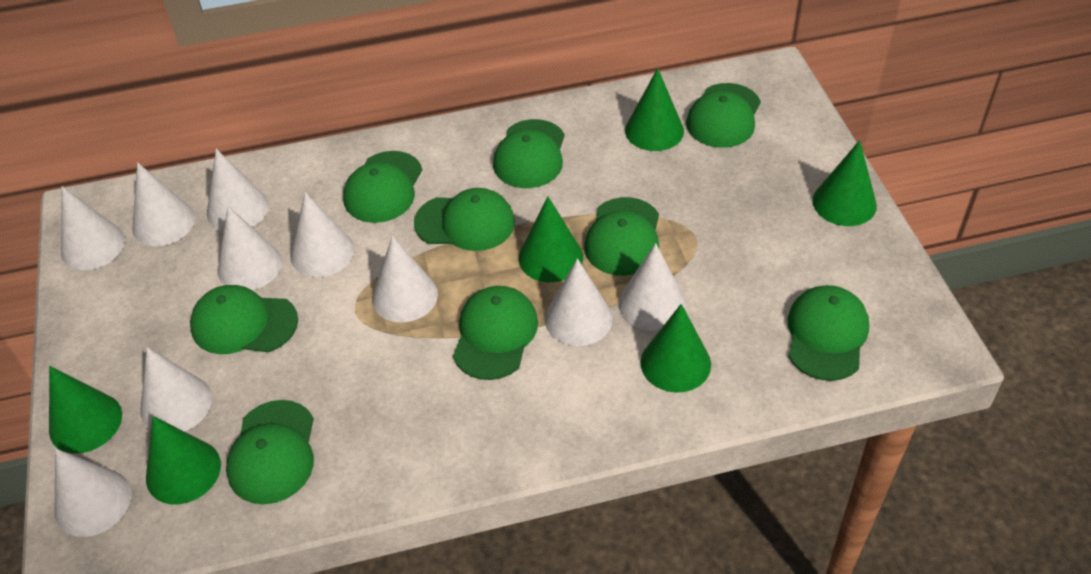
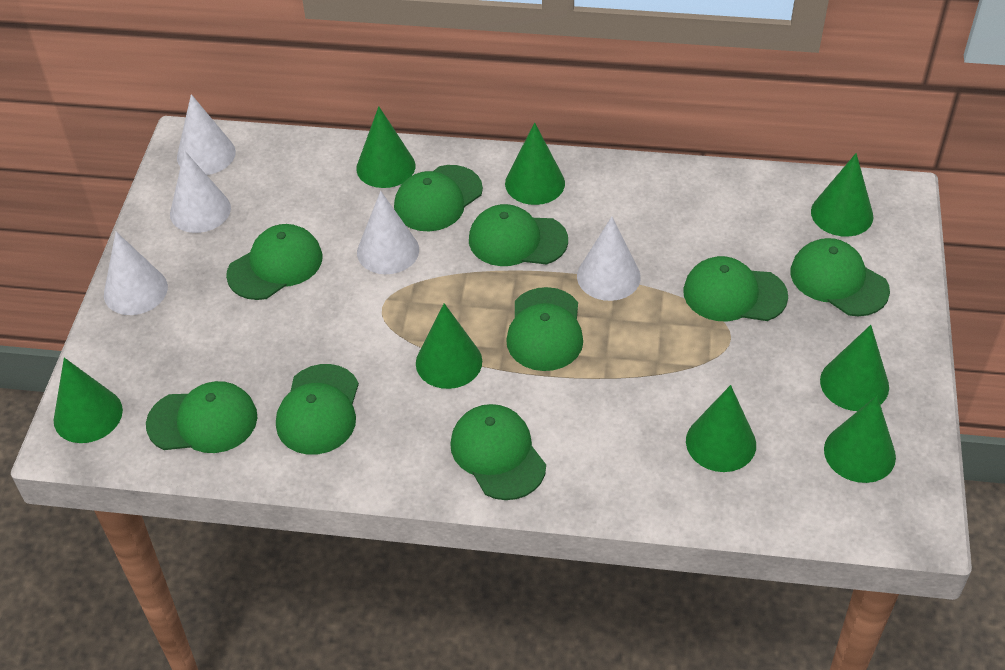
green cone: 6 -> 8
white cone: 10 -> 5

